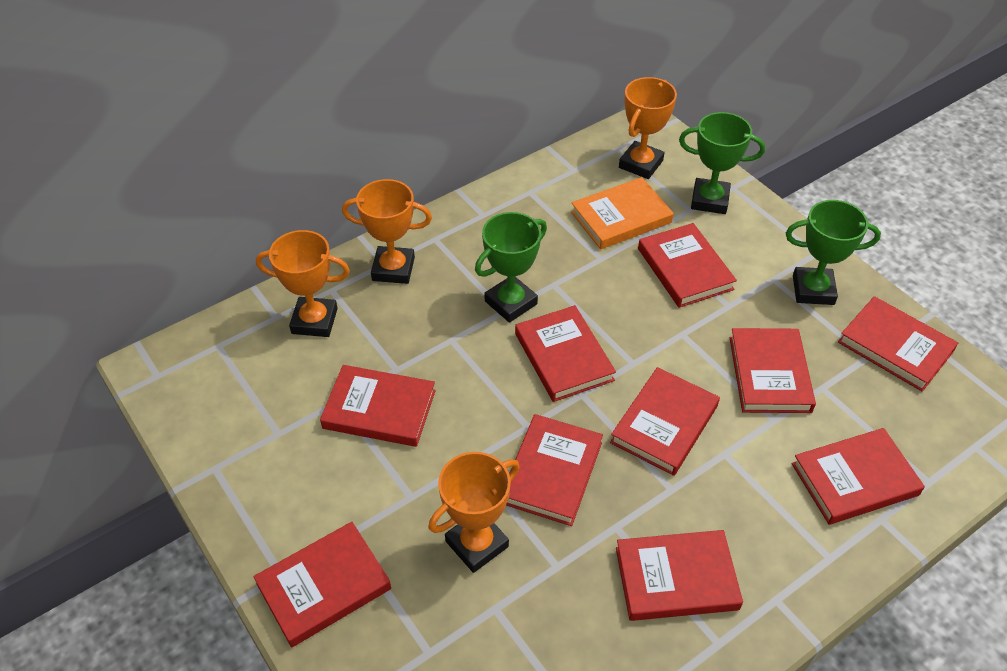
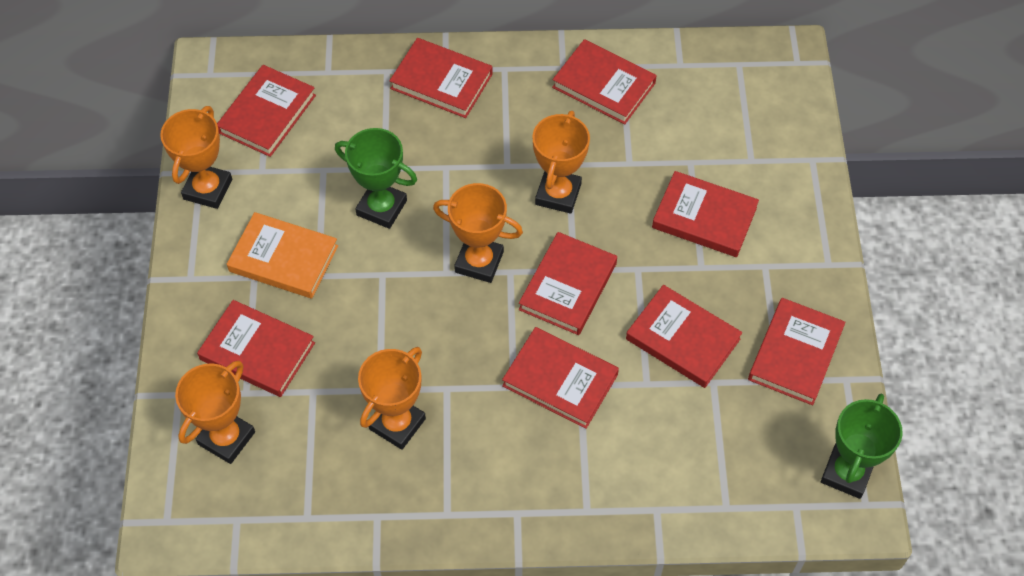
green trophy: 3 -> 2
orange trophy: 4 -> 5
red book: 10 -> 9

